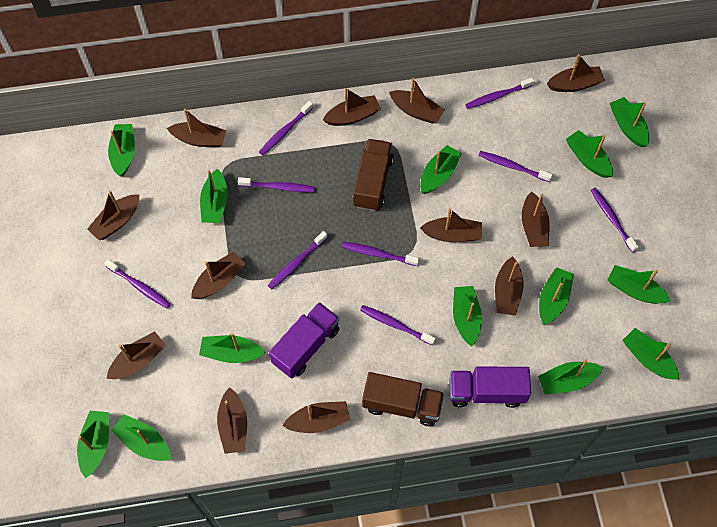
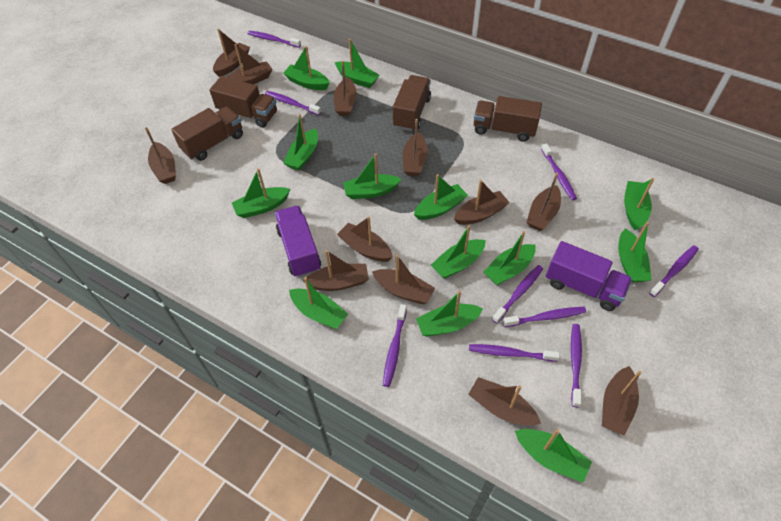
brown truck: 2 -> 4

